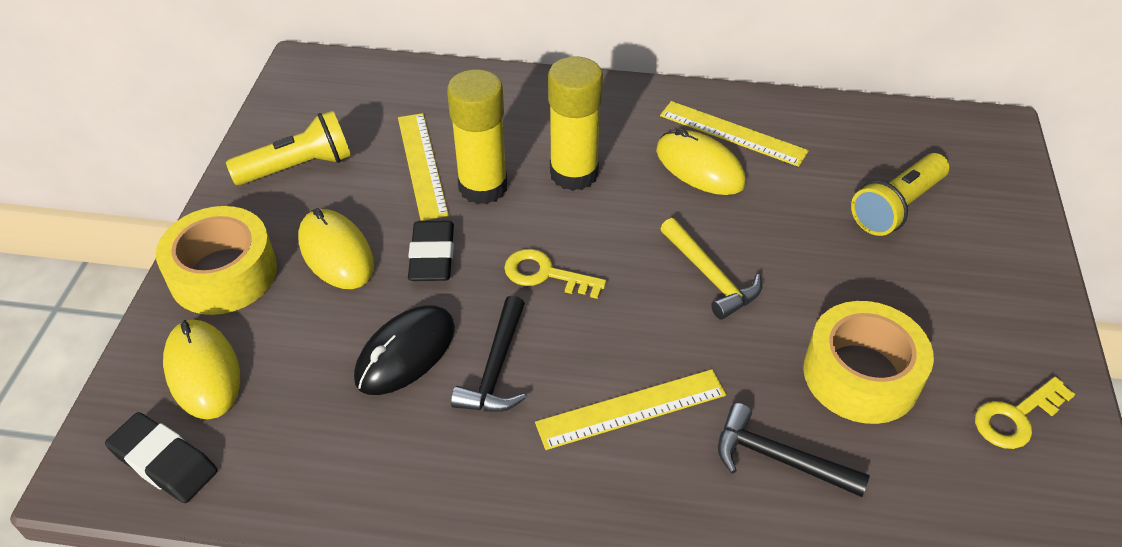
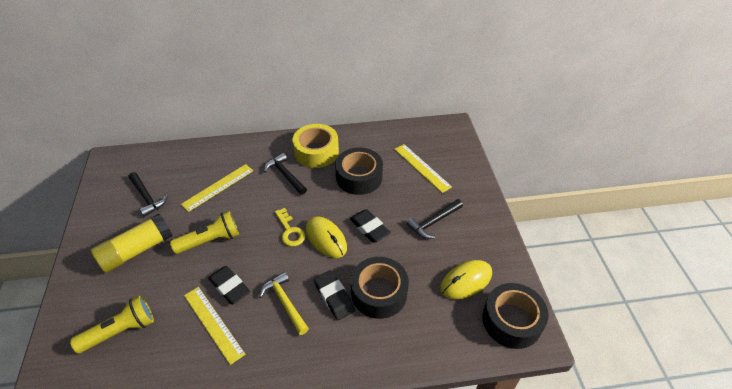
black eraser: 2 -> 3
black hammer: 2 -> 3
black mouse: 1 -> 0
black tape: 0 -> 3
yellow glue stick: 2 -> 1
yellow key: 2 -> 1
yellow mouse: 3 -> 2
yellow tape: 2 -> 1

